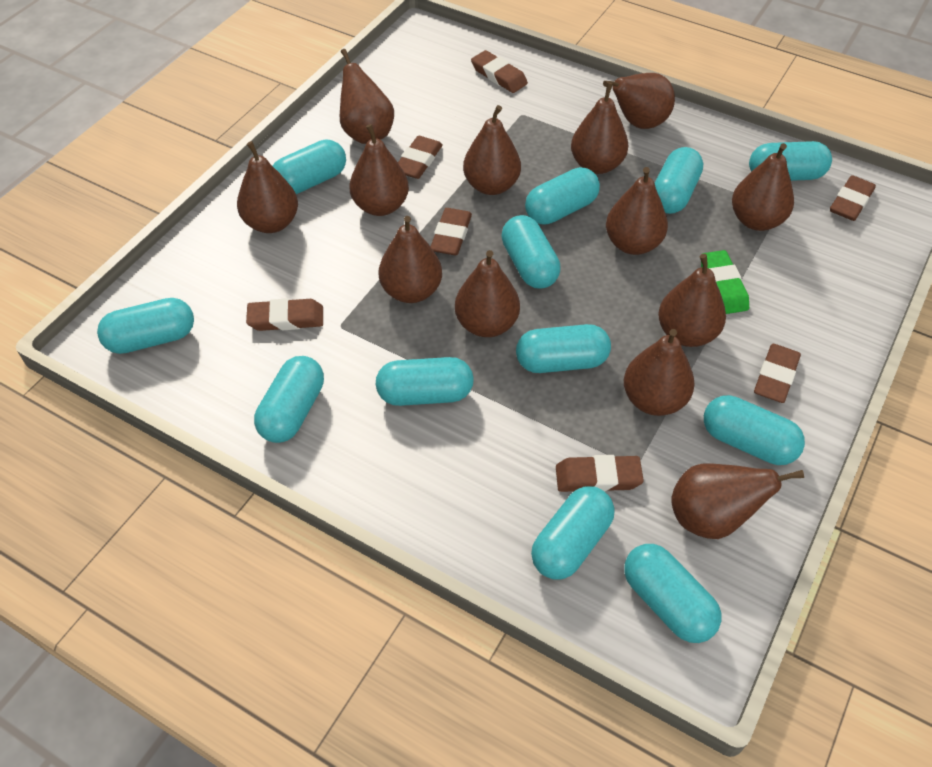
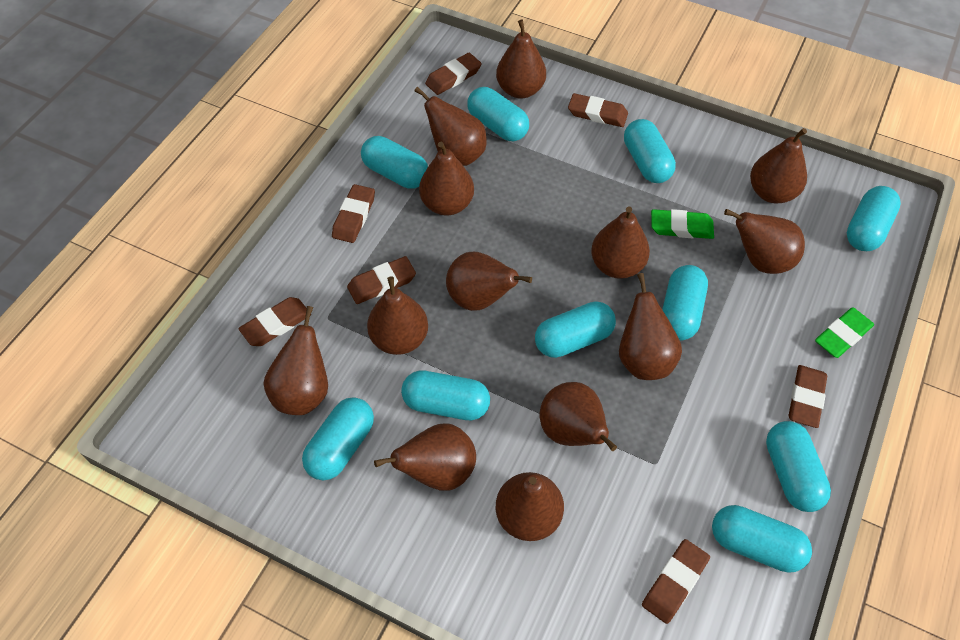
green eraser: 1 -> 2
turquoise capsule: 12 -> 10

